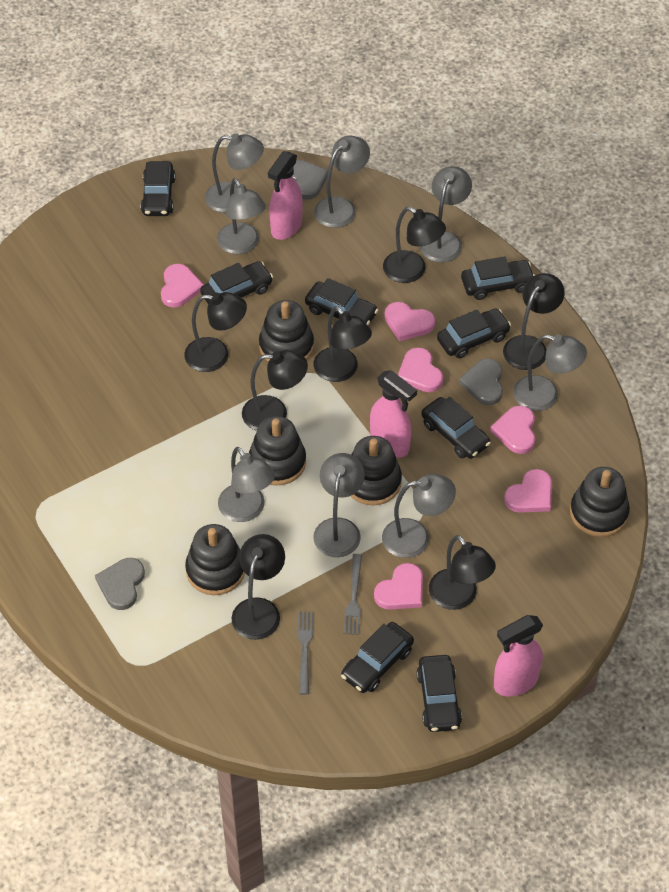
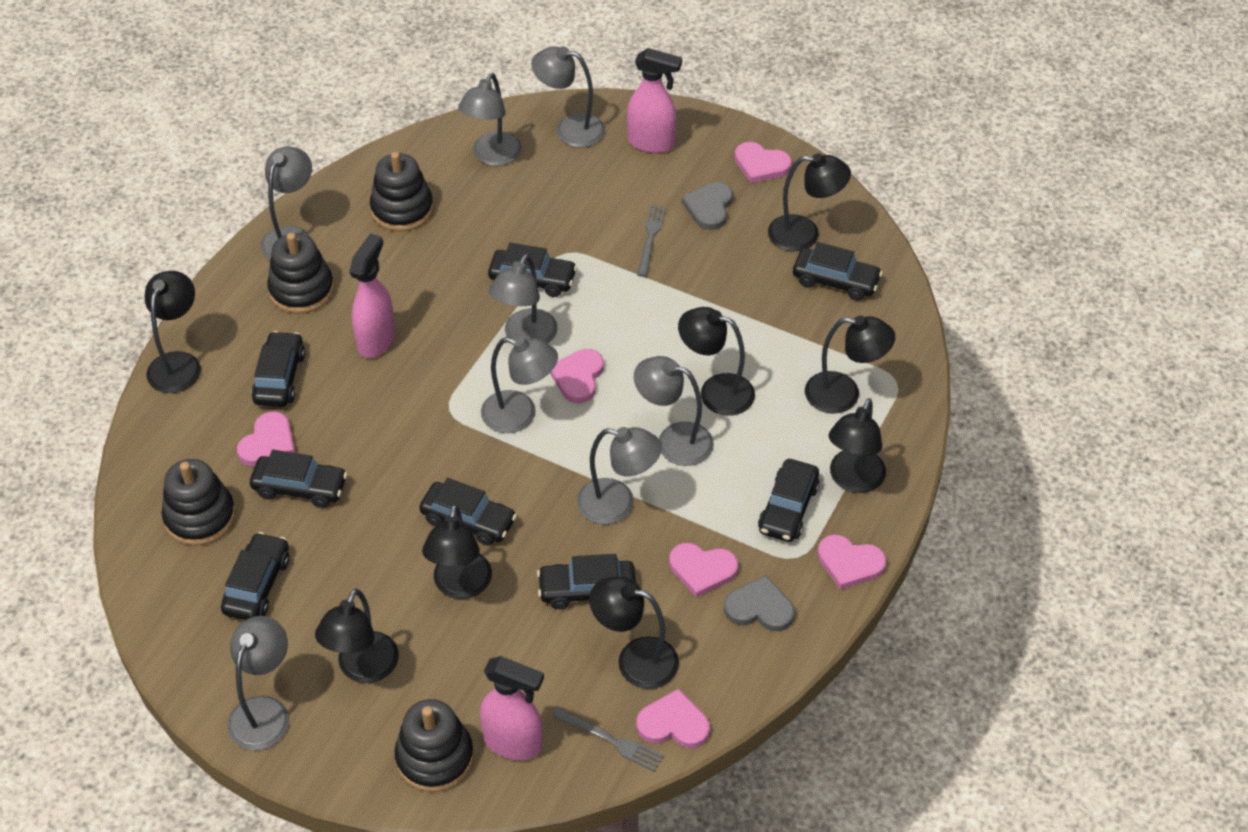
black lamp: 7 -> 8
black stacking toy: 5 -> 4
grey heart: 3 -> 2

